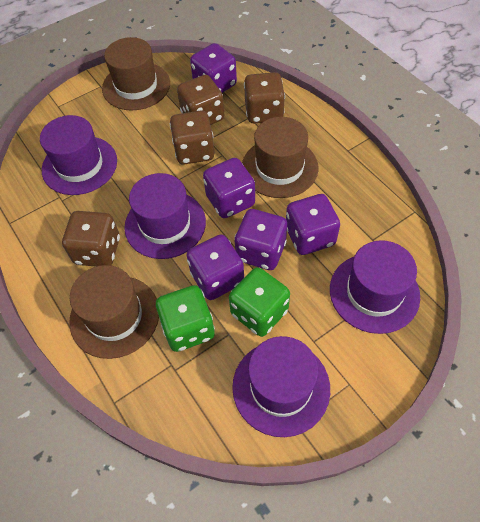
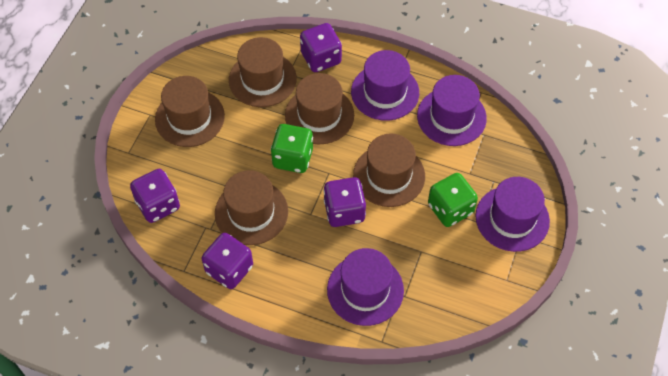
brown dice: 4 -> 0
brown hat: 3 -> 5
purple dice: 5 -> 4

